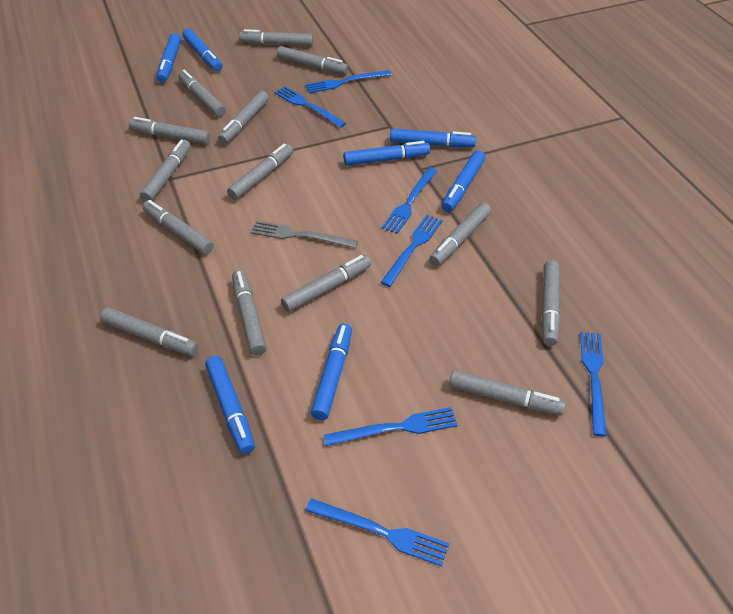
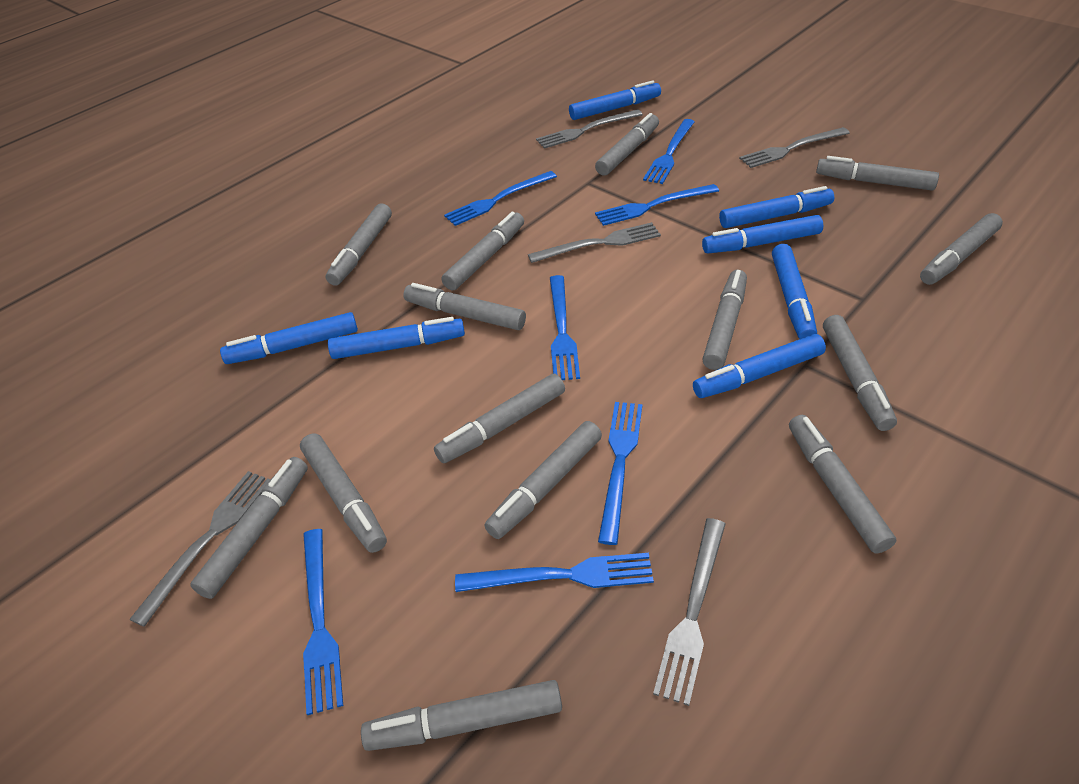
grey fork: 1 -> 5

